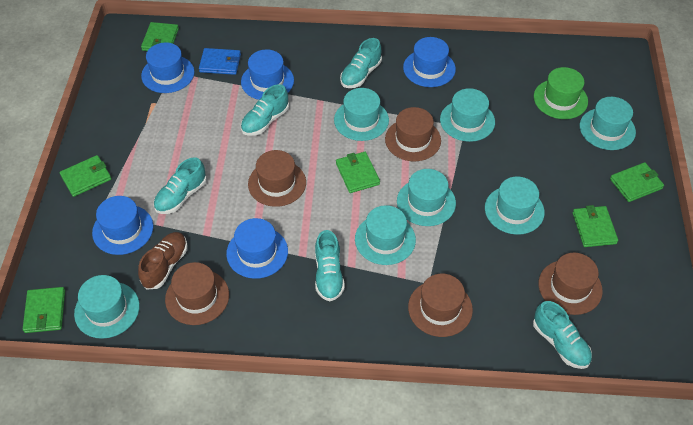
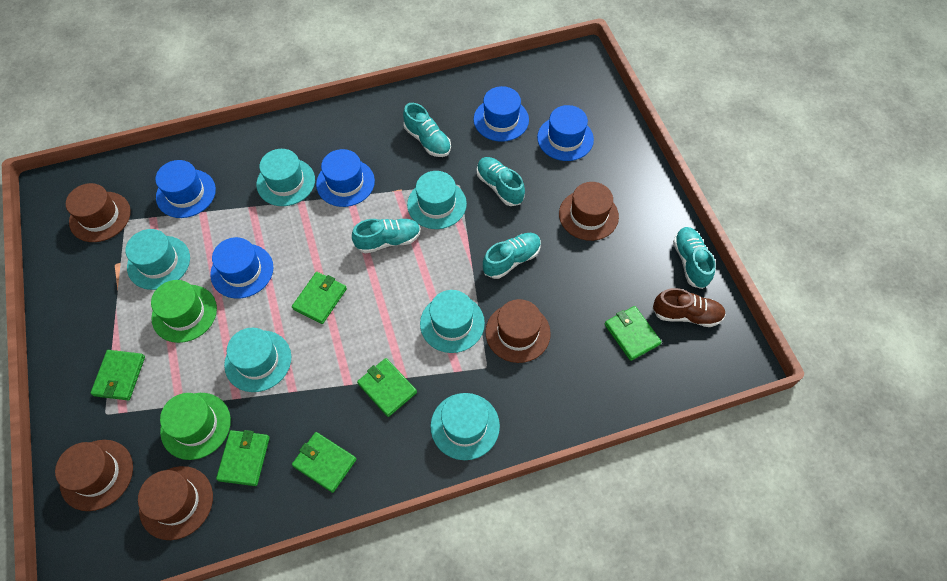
blue wallet: 1 -> 0
green hat: 1 -> 2
turquoise hat: 7 -> 6

